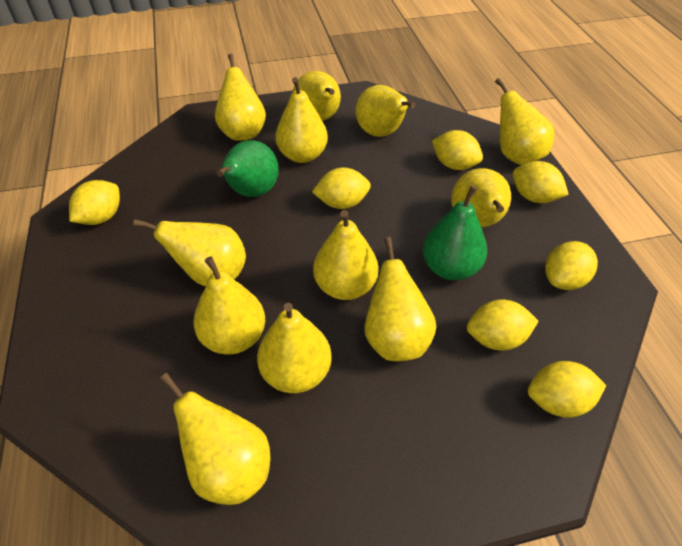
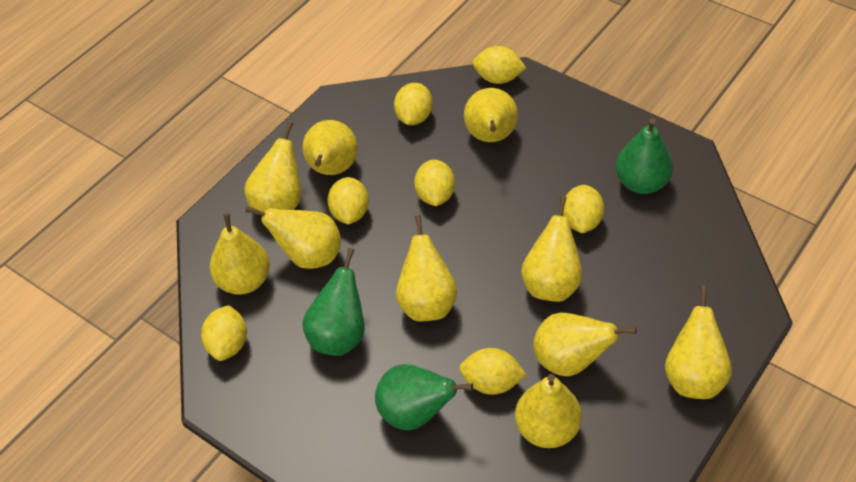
green pear: 2 -> 3
yellow pear: 12 -> 10

